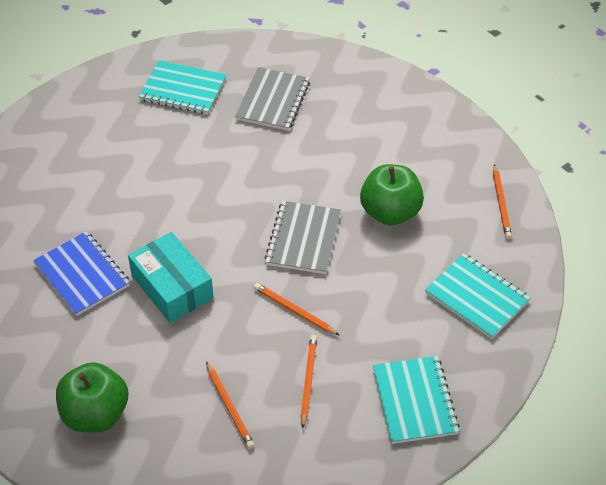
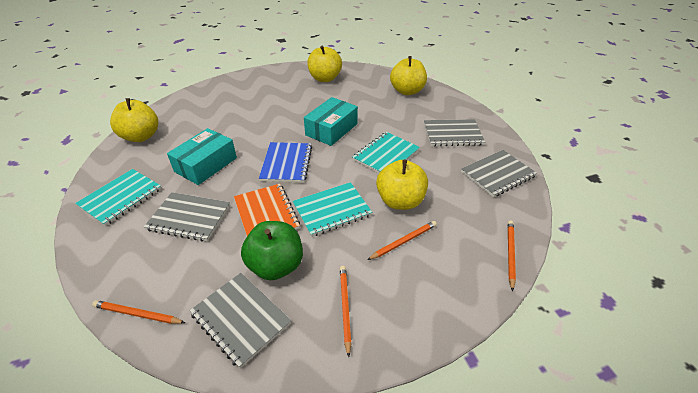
green apple: 2 -> 1
grey notebook: 2 -> 4
orange notebook: 0 -> 1
turquoise box: 1 -> 2
yellow apple: 0 -> 4

